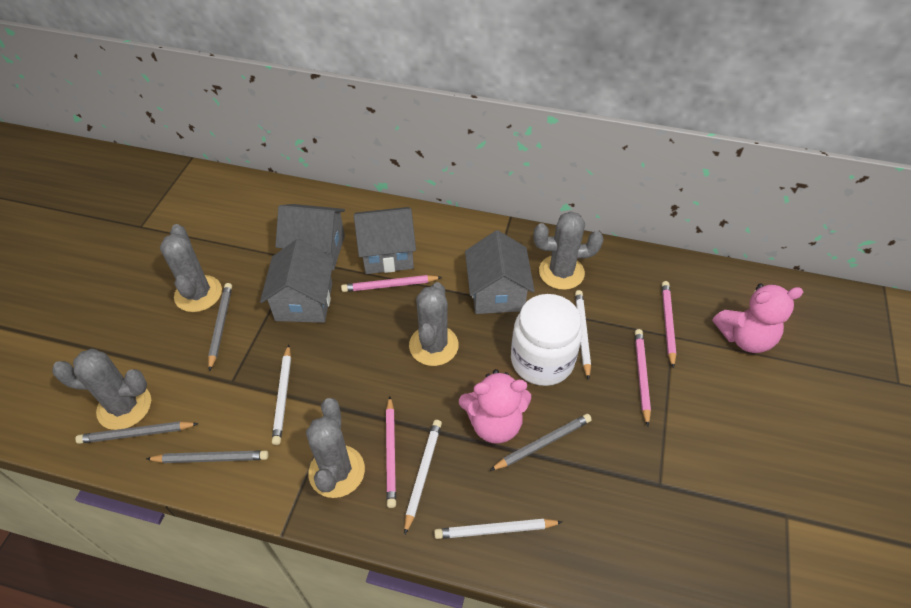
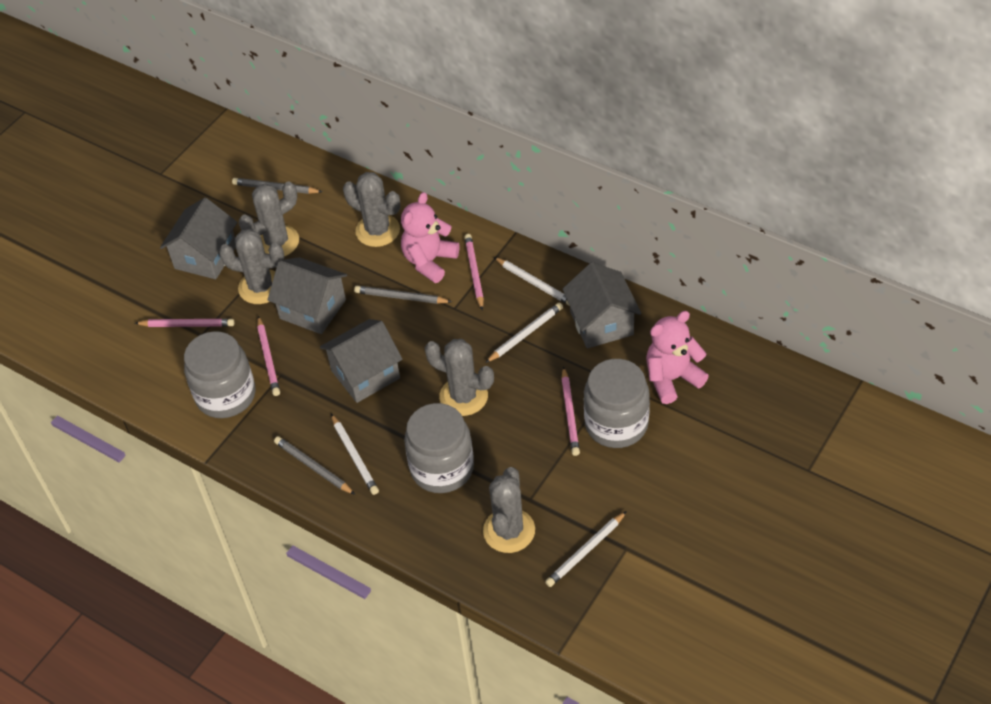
grey jar: 0 -> 3
grey pencil: 4 -> 3
white jar: 1 -> 0

